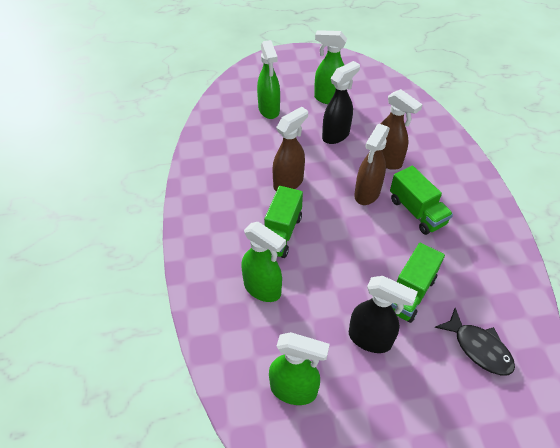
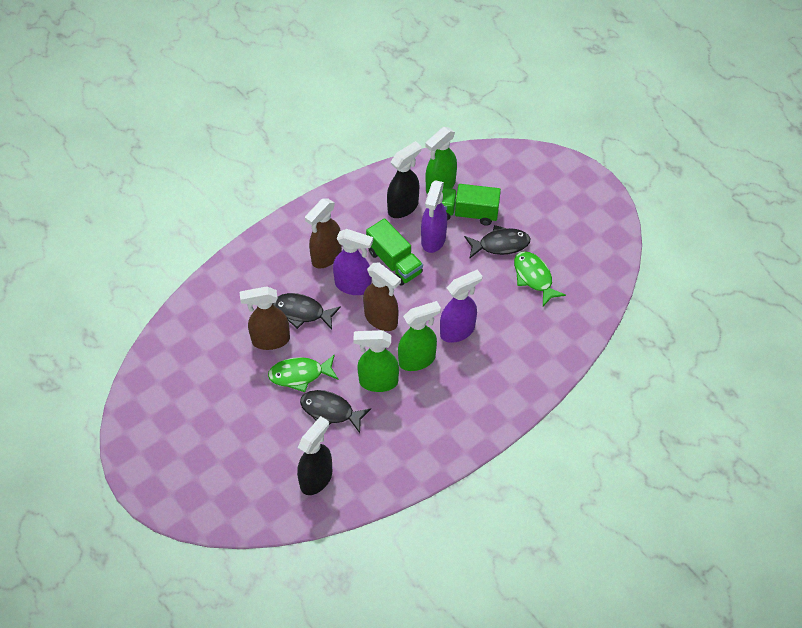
black fish: 1 -> 3
green fish: 0 -> 2
green spray bottle: 4 -> 3
green truck: 3 -> 2
purple spray bottle: 0 -> 3

